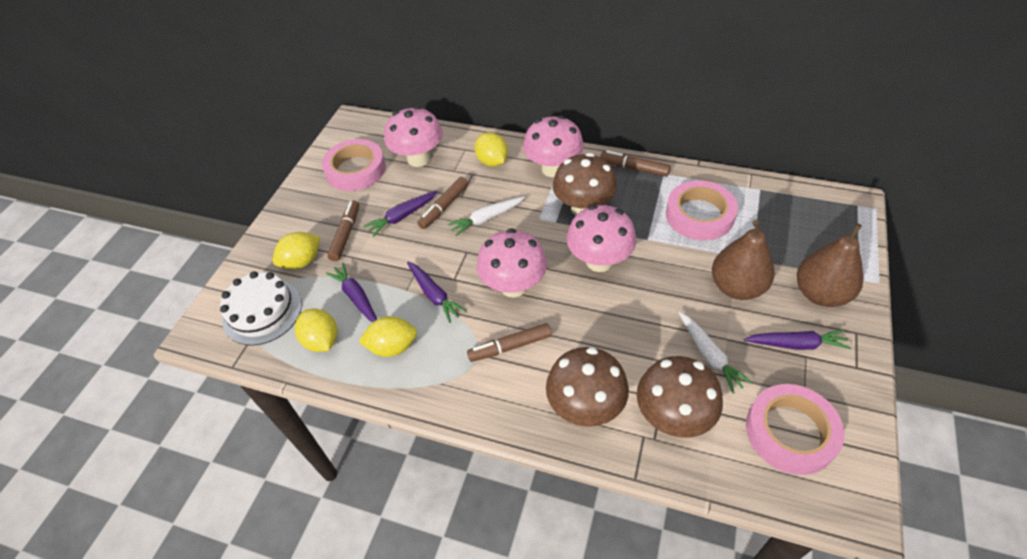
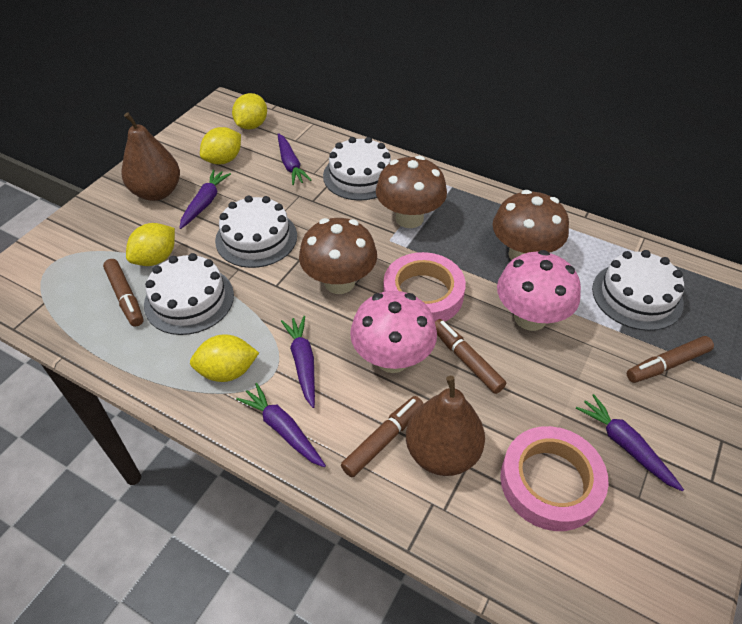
pink mushroom: 4 -> 2
pink tape: 3 -> 2
purple carrot: 4 -> 5
white cake: 1 -> 4
white carrot: 2 -> 0

